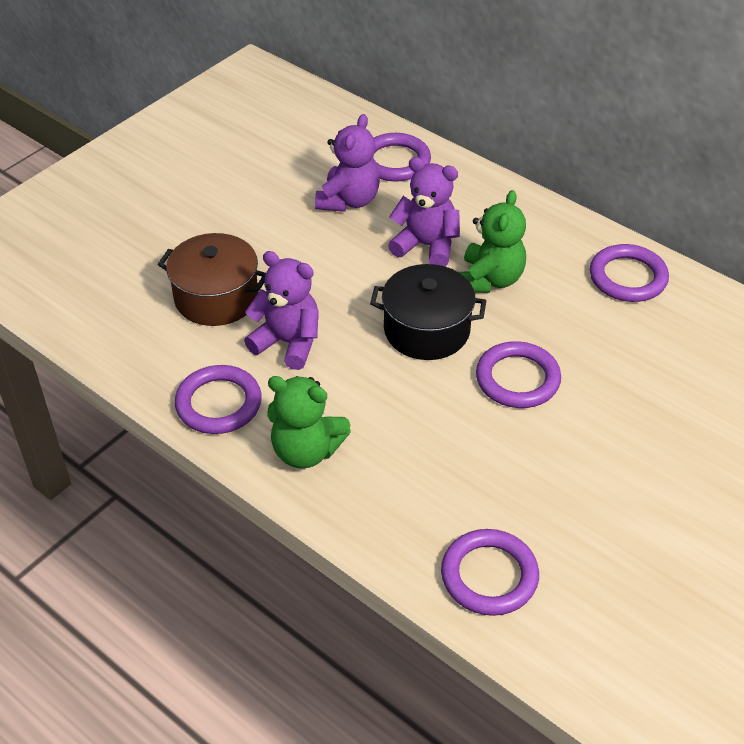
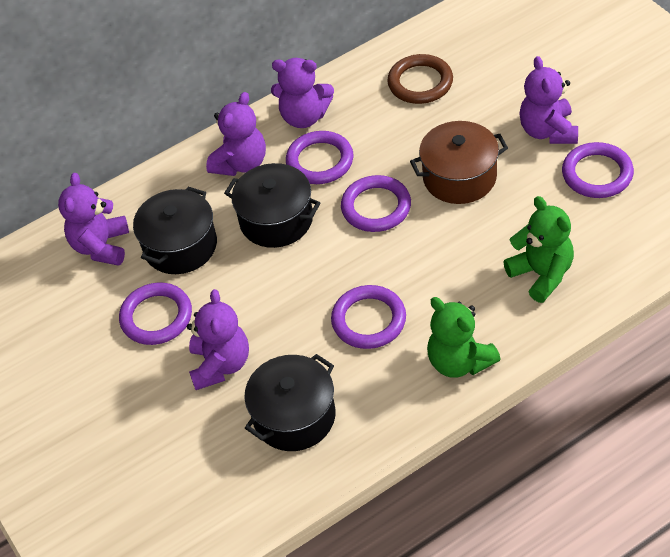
black pot: 1 -> 3
brown ring: 0 -> 1
purple teddy bear: 3 -> 5

